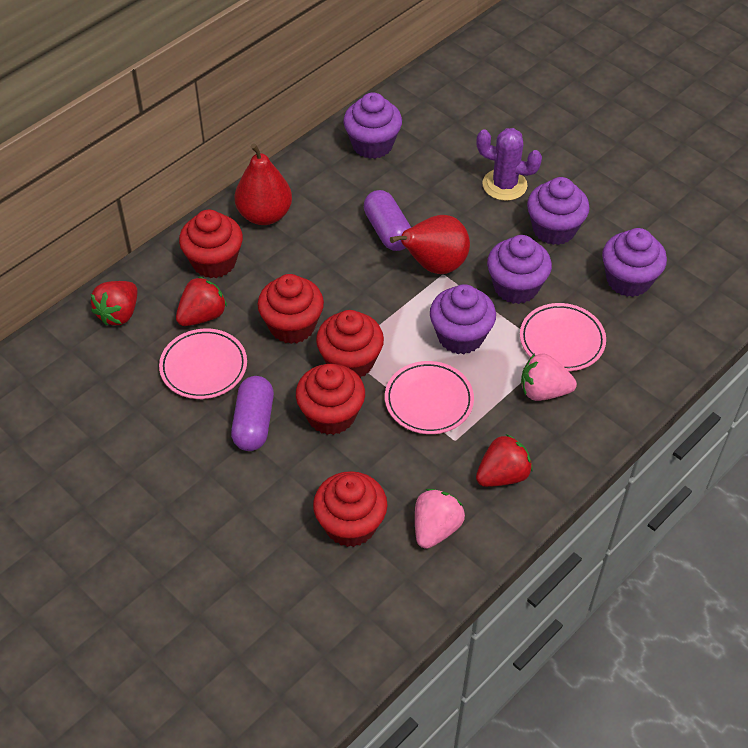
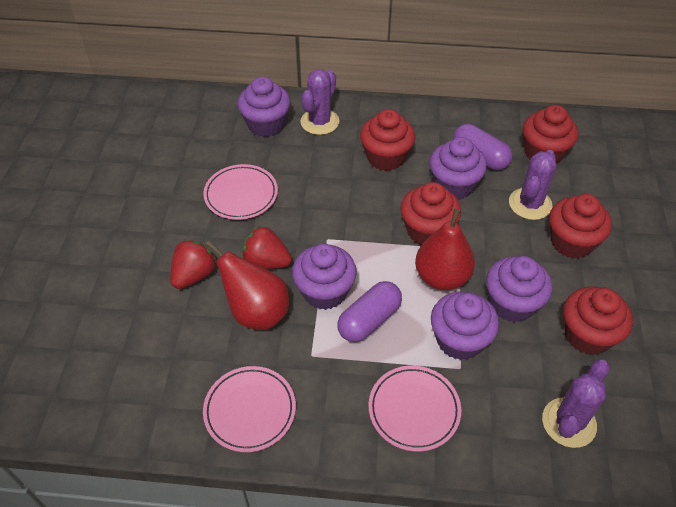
pink strawberry: 2 -> 0
purple cactus: 1 -> 3
red strawberry: 3 -> 2

